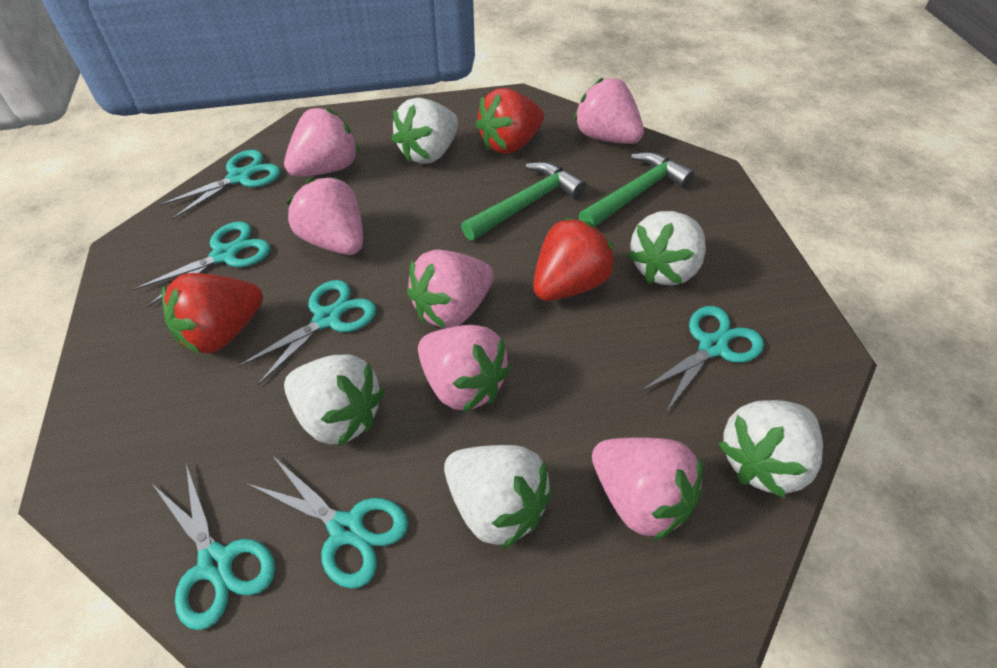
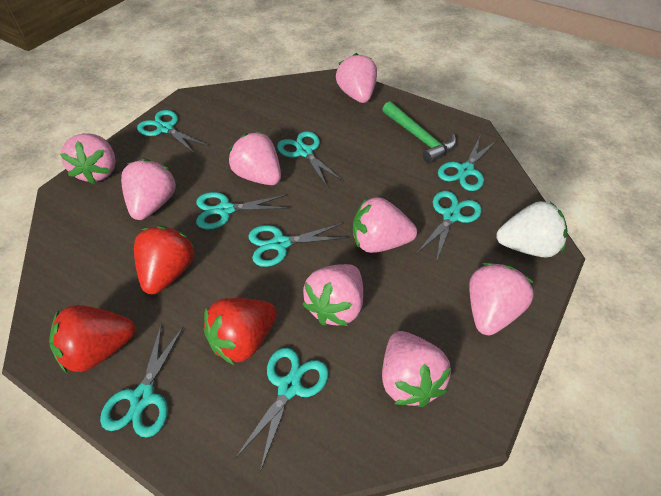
green hammer: 2 -> 1
pink strawberry: 6 -> 8
turquoise scissors: 6 -> 8
white strawberry: 5 -> 1

